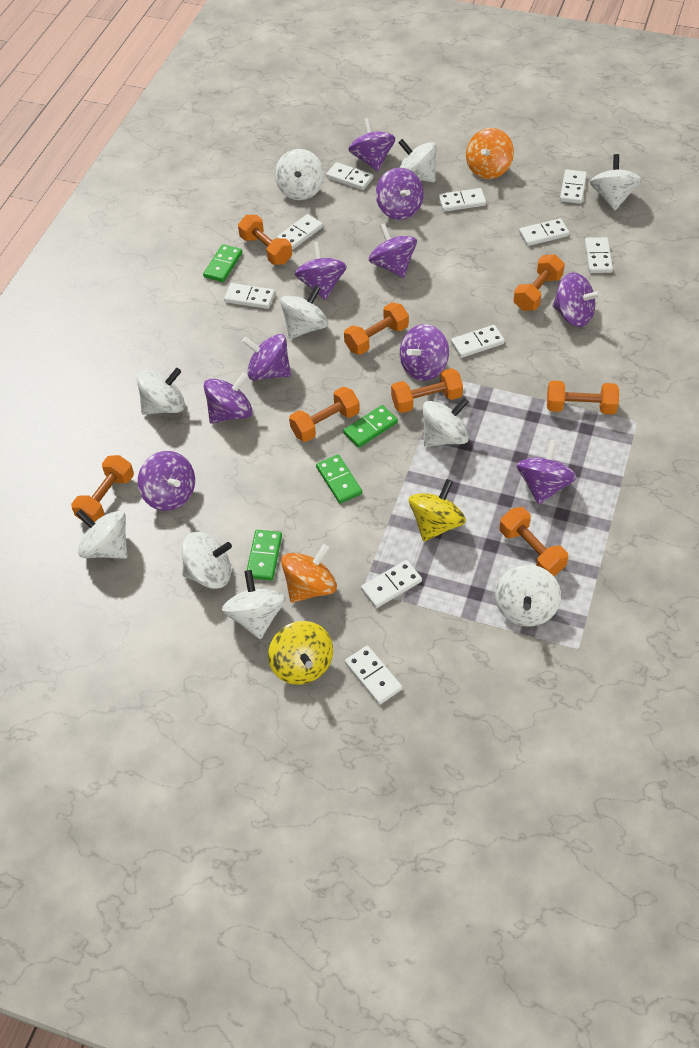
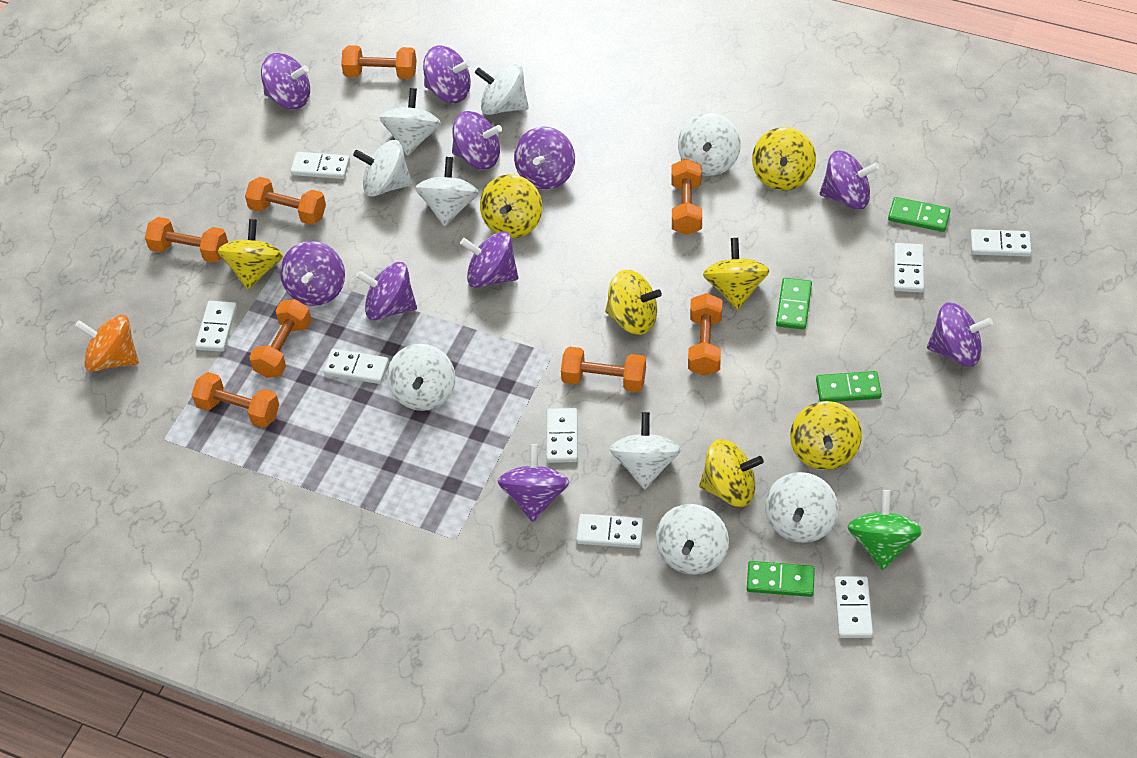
green spinning top: 0 -> 1
orange spinning top: 2 -> 1
white domino: 10 -> 8
white spinning top: 10 -> 9
yellow spinning top: 2 -> 7

